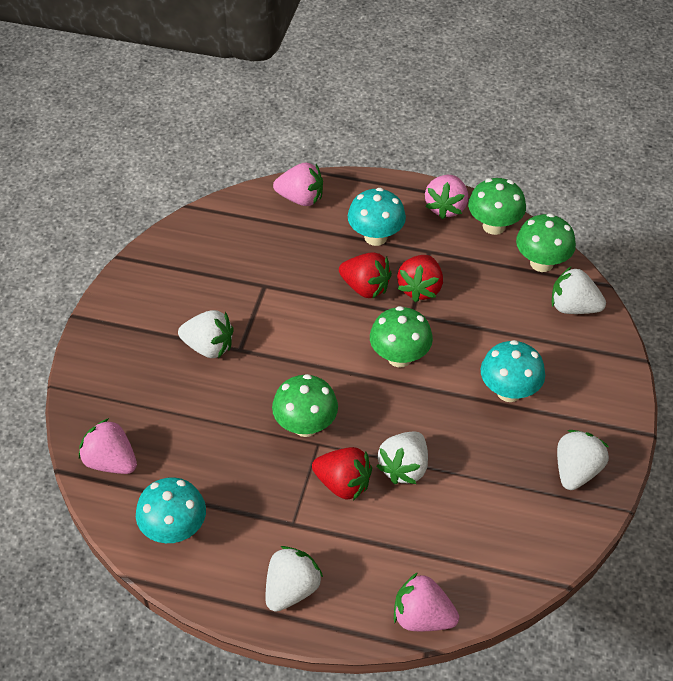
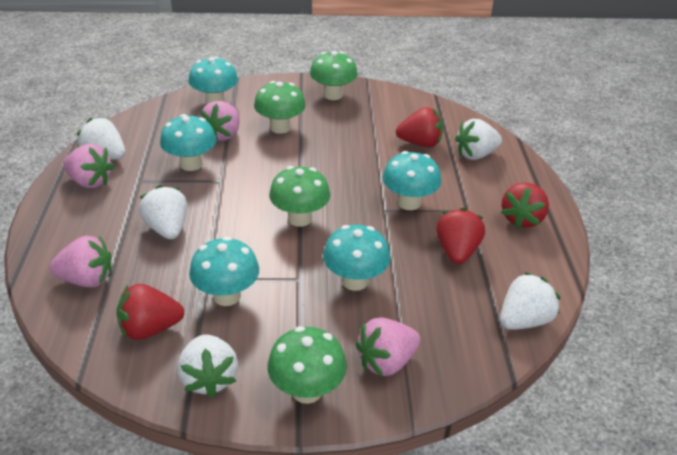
red strawberry: 3 -> 4
turquoise mushroom: 3 -> 5

